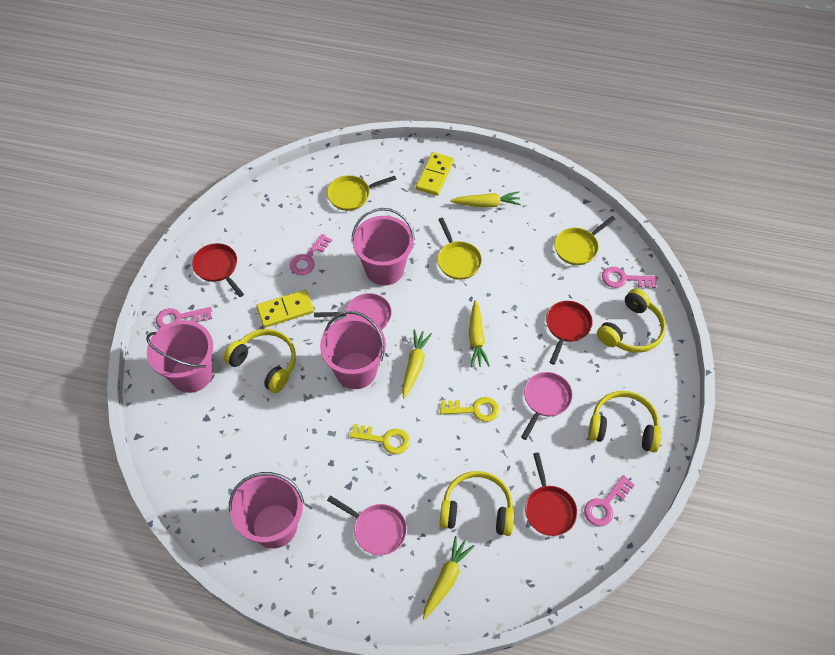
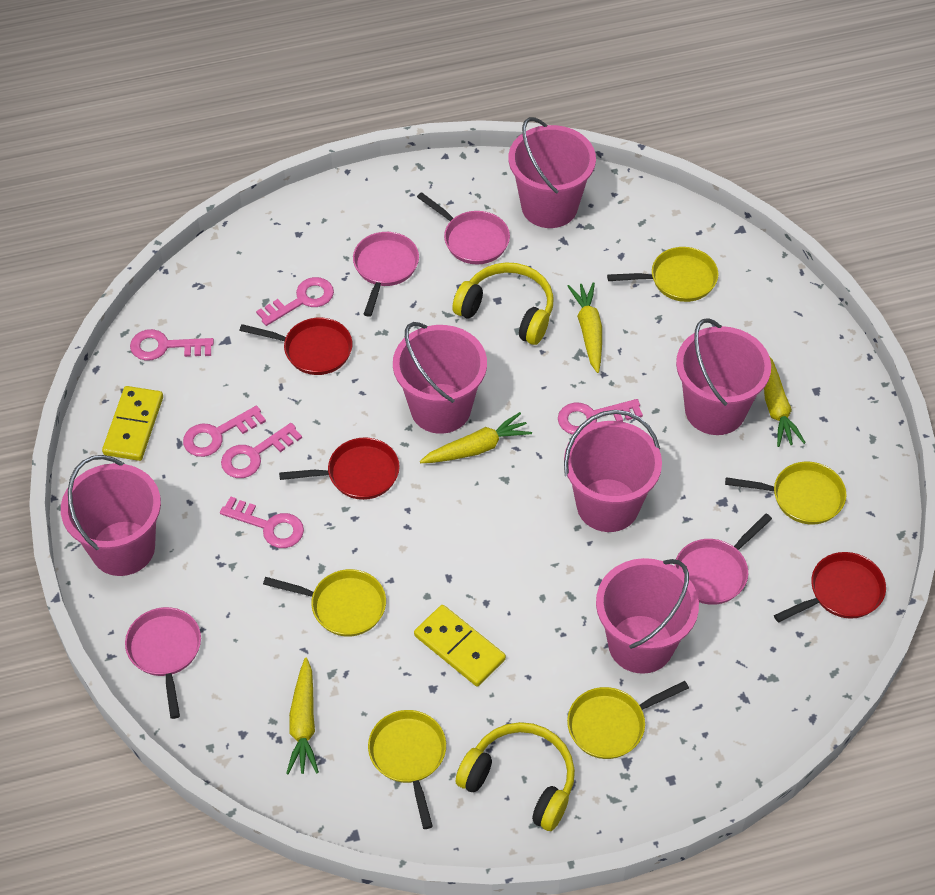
pink bucket: 4 -> 6
pink key: 4 -> 6
pink pan: 3 -> 4
yellow headphones: 4 -> 2
yellow key: 2 -> 0
yellow pan: 3 -> 5

